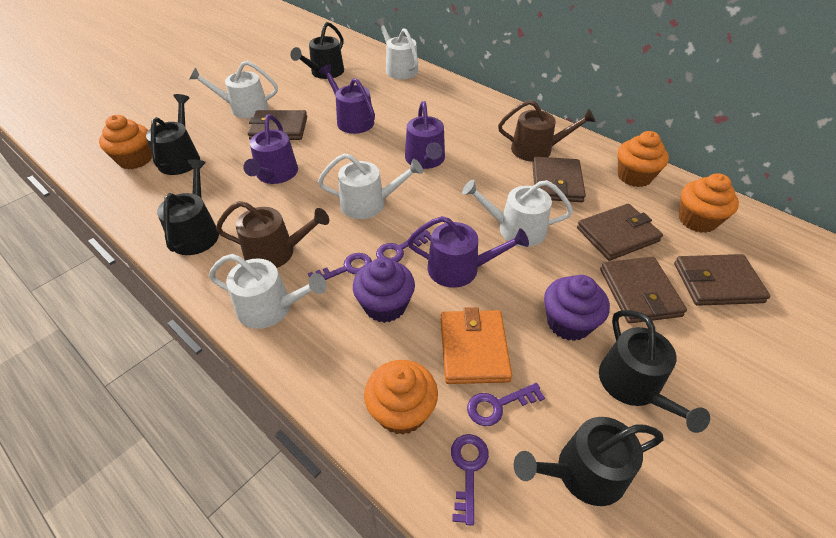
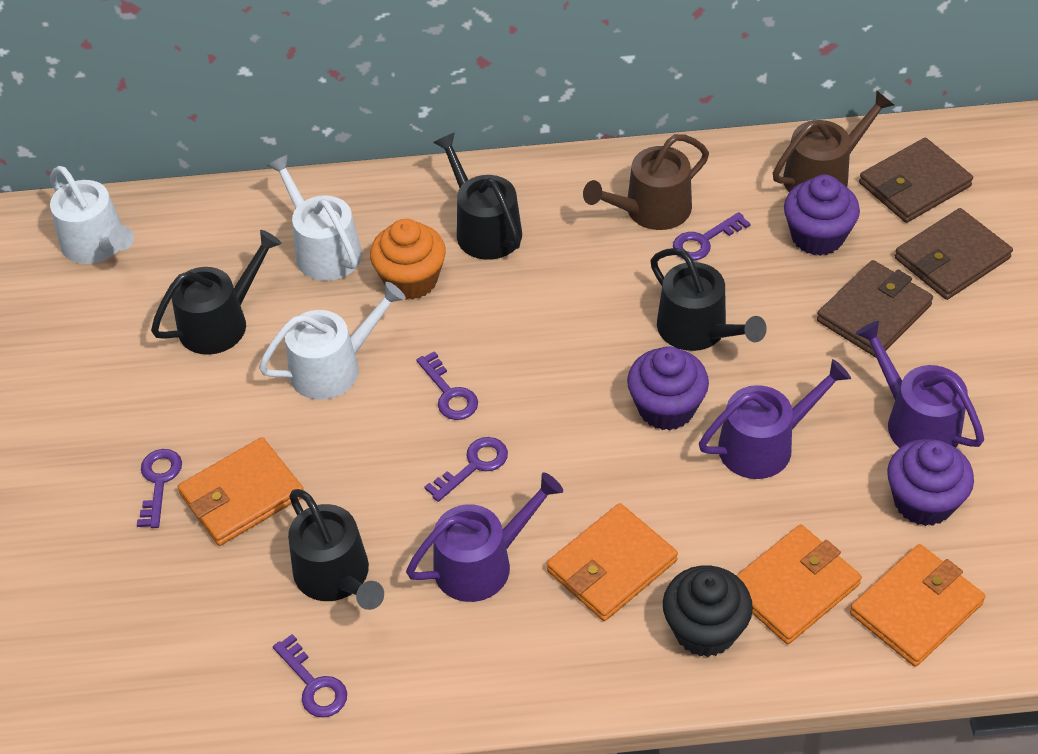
black cupcake: 0 -> 1
black watering can: 5 -> 4
brown wallet: 5 -> 3
orange cupcake: 4 -> 1
orange wallet: 1 -> 4
purple cupcake: 2 -> 3
purple key: 4 -> 5
purple watering can: 4 -> 3
white watering can: 5 -> 3

